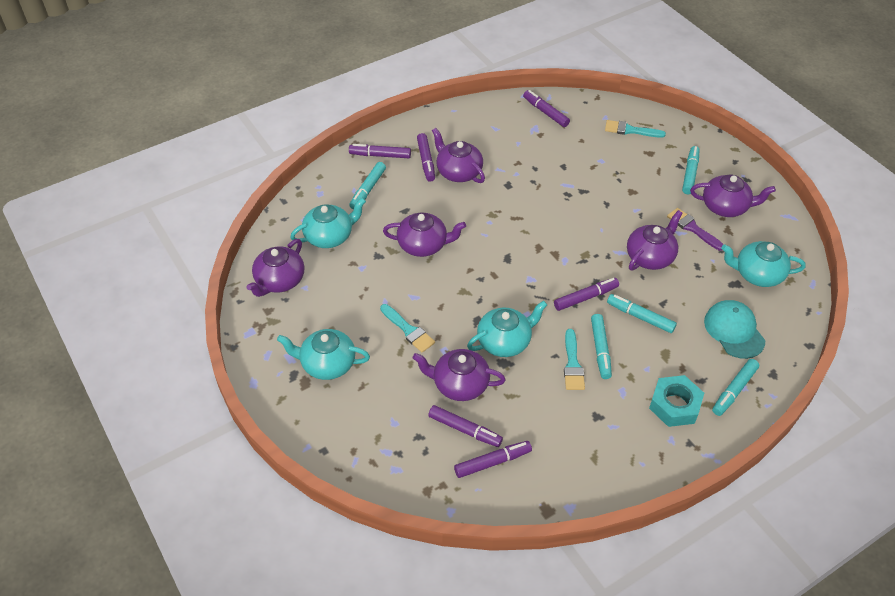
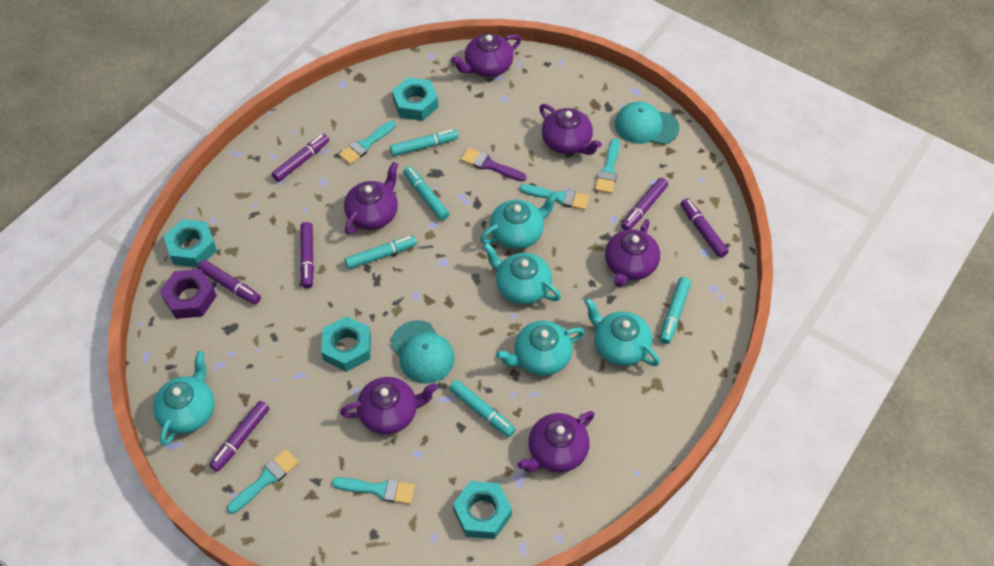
purple nut: 0 -> 1
turquoise brush: 3 -> 5
turquoise cap: 1 -> 2
turquoise nut: 1 -> 4
turquoise teapot: 4 -> 5

